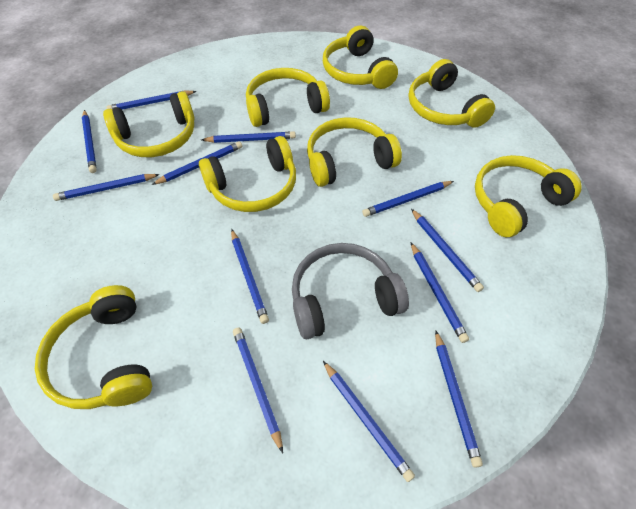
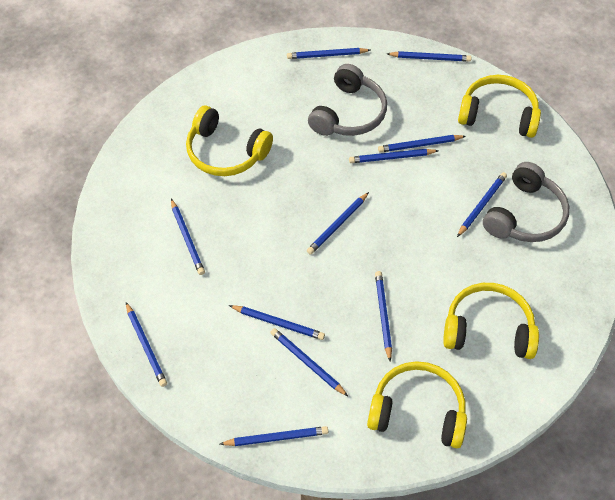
grey headphones: 1 -> 2
yellow headphones: 8 -> 4

